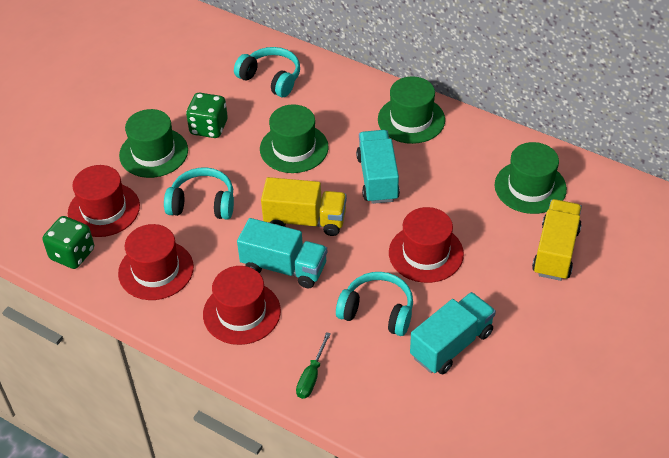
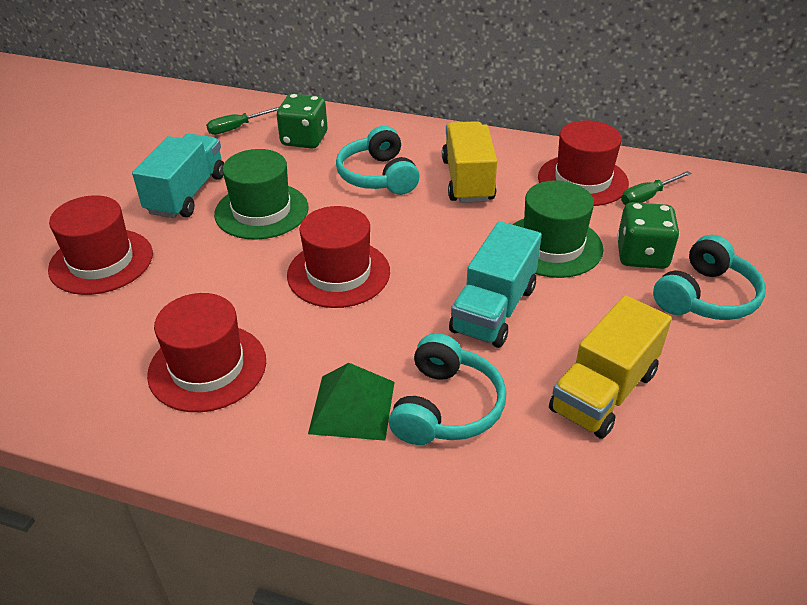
green hat: 4 -> 2
green pyramid: 0 -> 1
green screwdriver: 1 -> 2
turquoise truck: 3 -> 2

